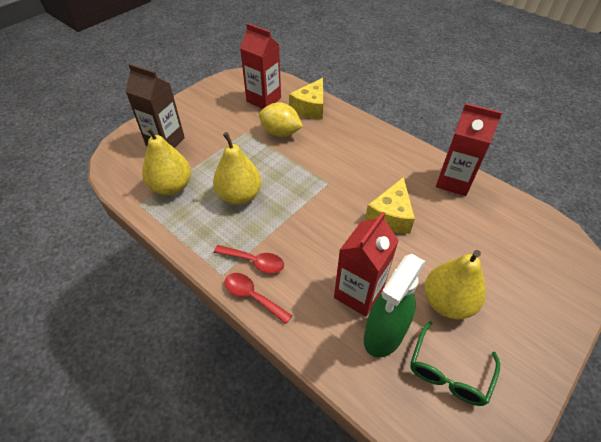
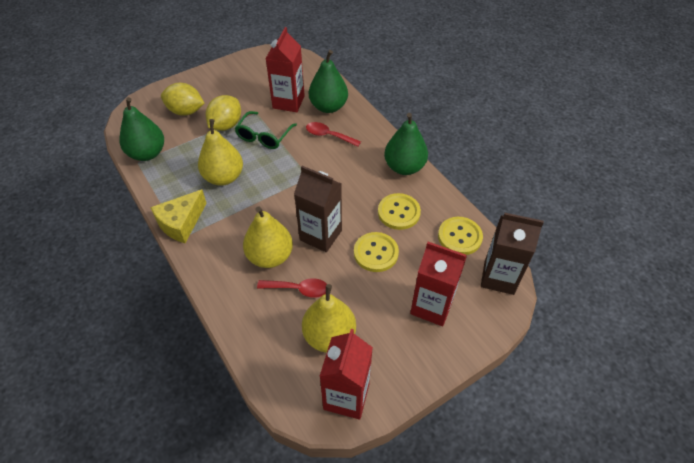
brown carton: 1 -> 2
green pear: 0 -> 3
green spray bottle: 1 -> 0
yellow button: 0 -> 3
yellow cheese: 2 -> 1
yellow lemon: 1 -> 2

